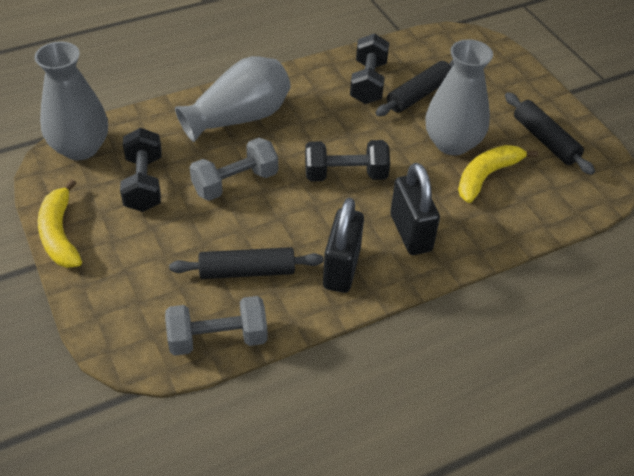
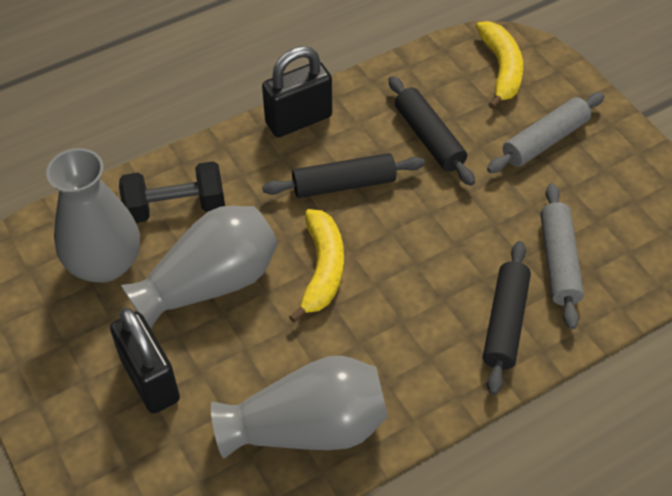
black dumbbell: 3 -> 1
grey dumbbell: 2 -> 0
grey rolling pin: 0 -> 2

